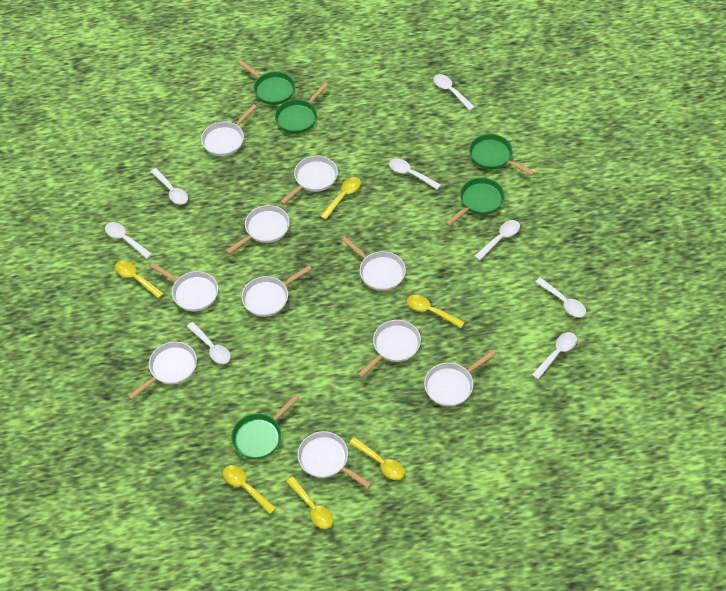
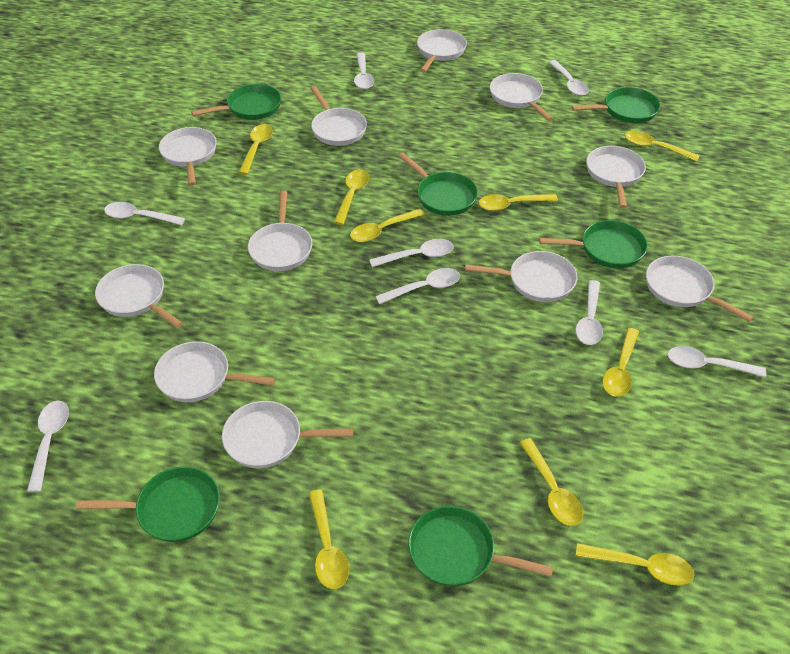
green pan: 5 -> 6
white pan: 10 -> 11
yellow spoon: 6 -> 9

